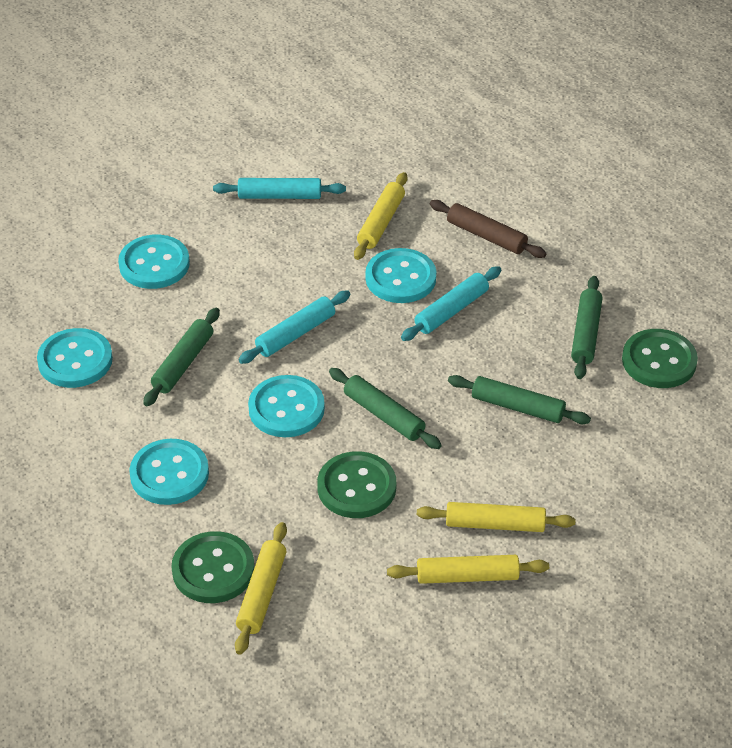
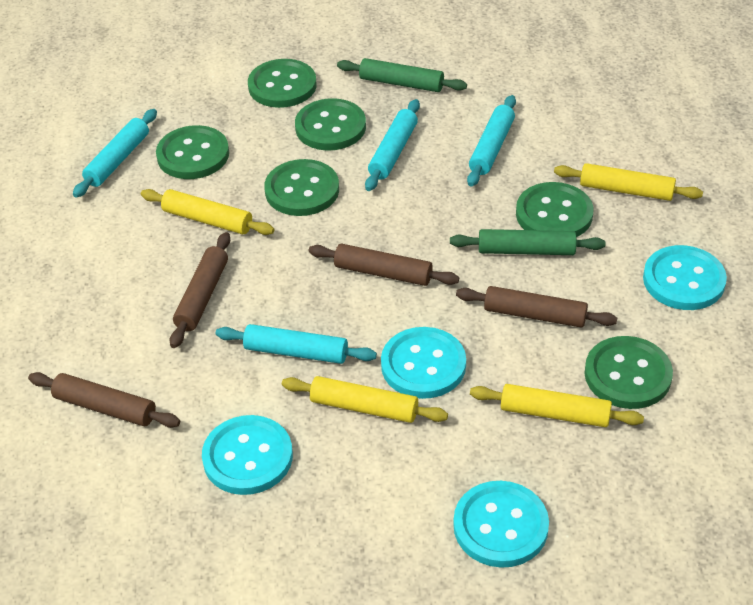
brown rolling pin: 1 -> 4
green button: 3 -> 6
green rolling pin: 4 -> 2
turquoise button: 5 -> 4
turquoise rolling pin: 3 -> 4

